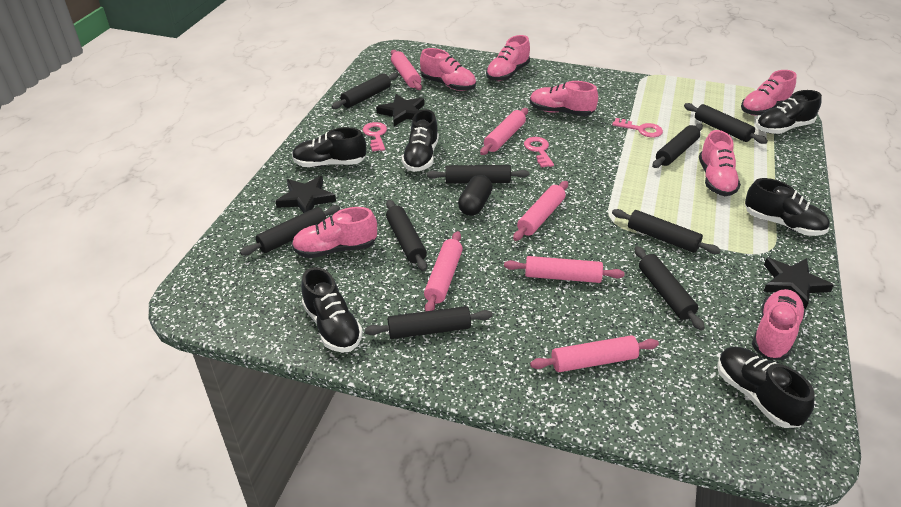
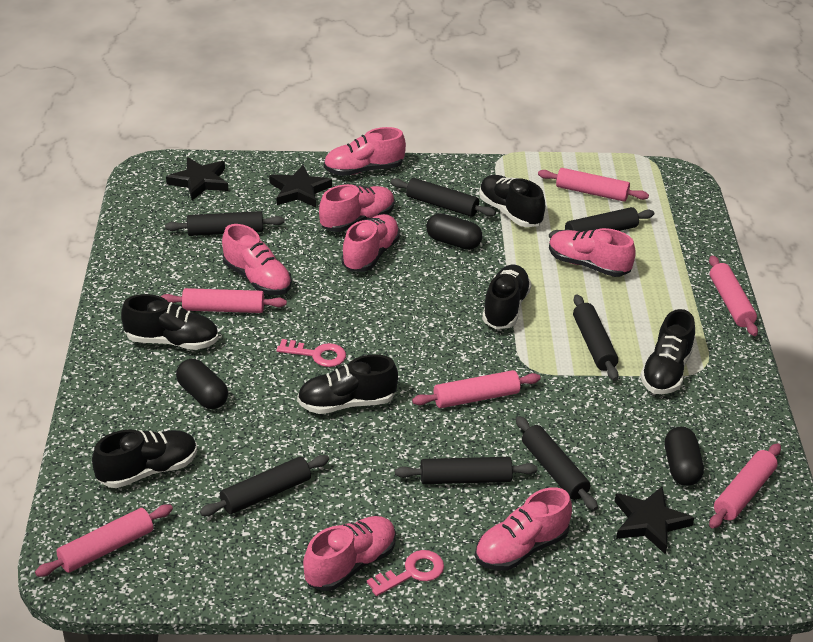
black capsule: 1 -> 3
black rolling pin: 9 -> 7
pink key: 3 -> 2

